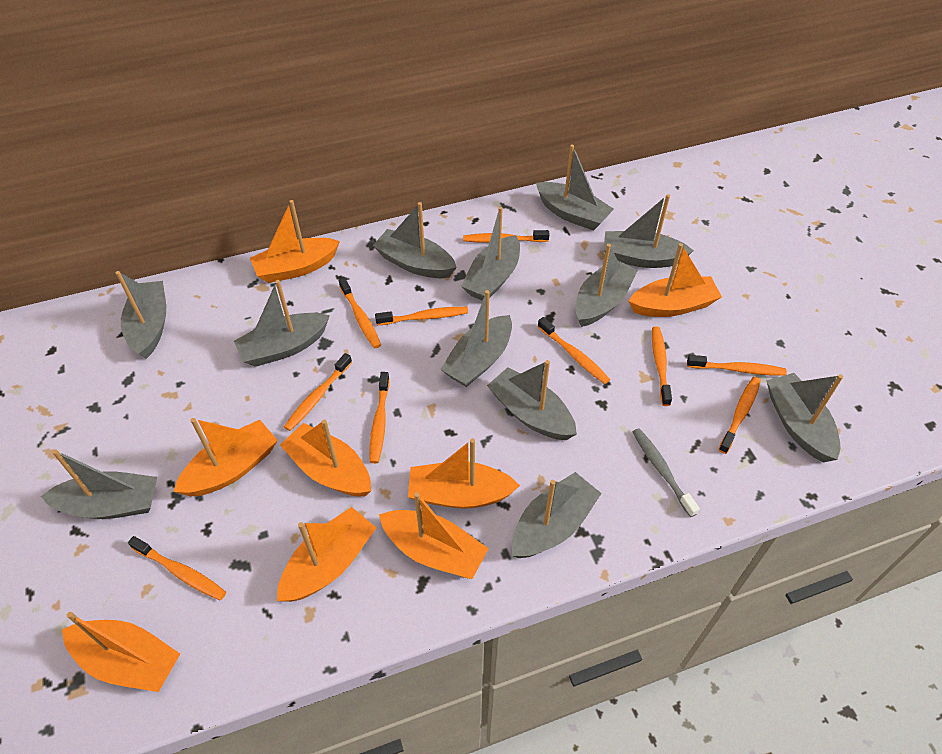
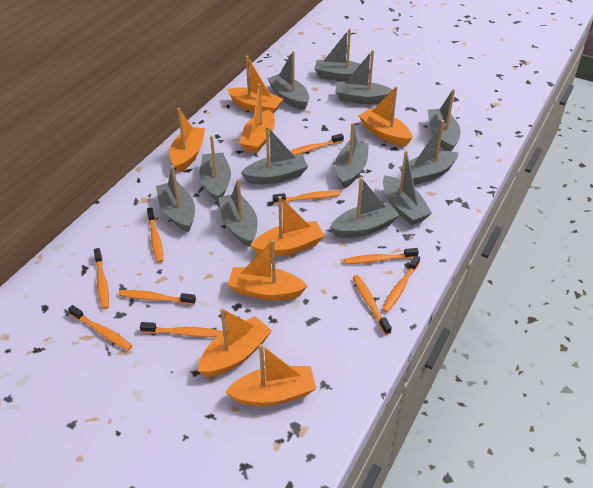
grey toothbrush: 1 -> 0

